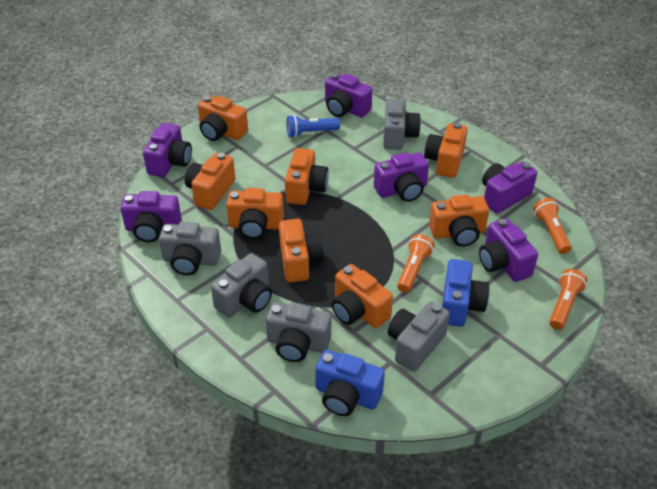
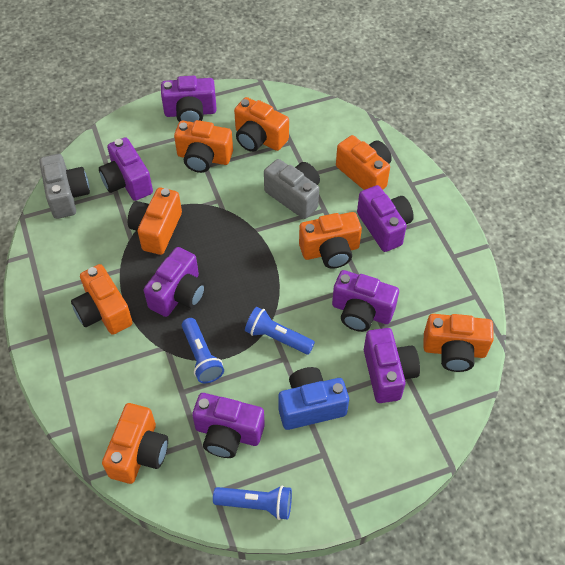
blue camera: 2 -> 1
blue flashlight: 1 -> 3
grey camera: 5 -> 2
orange flashlight: 3 -> 0
purple camera: 6 -> 7

